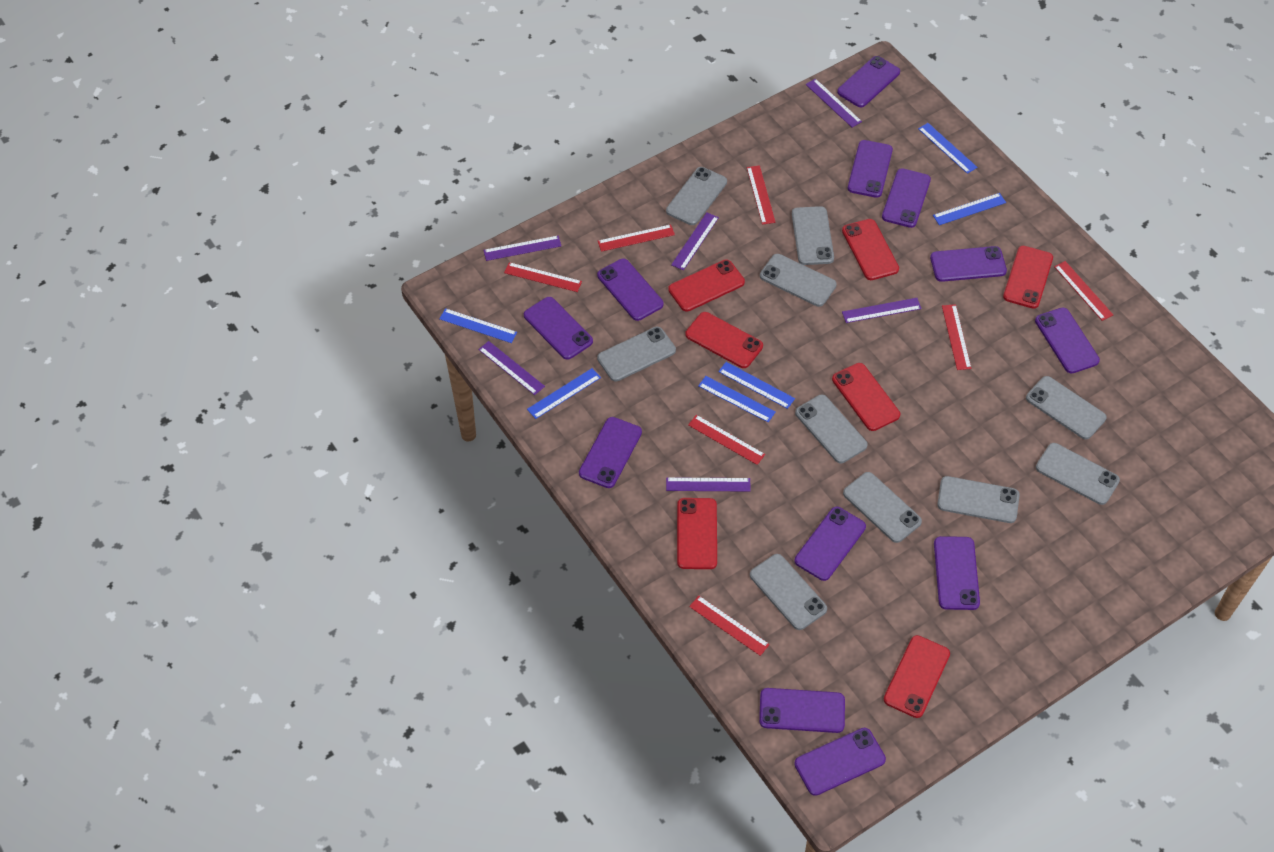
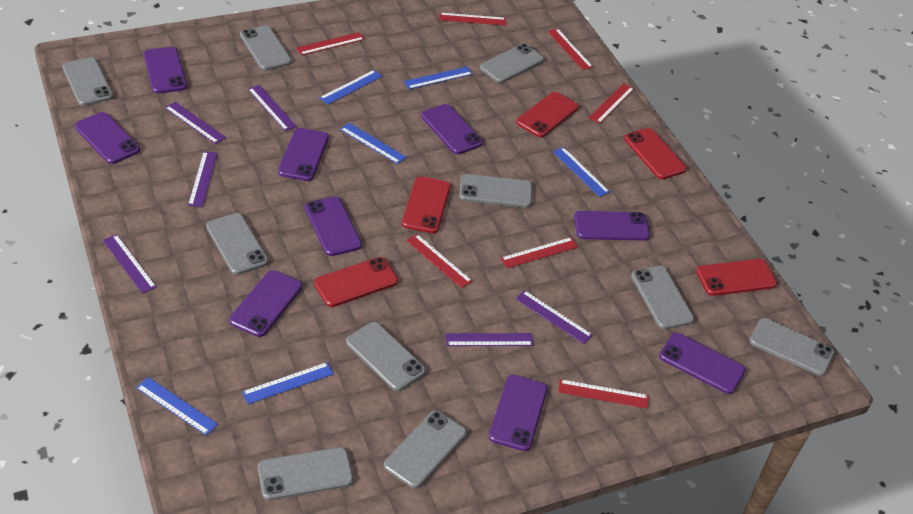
purple phone: 12 -> 9
red phone: 7 -> 5

